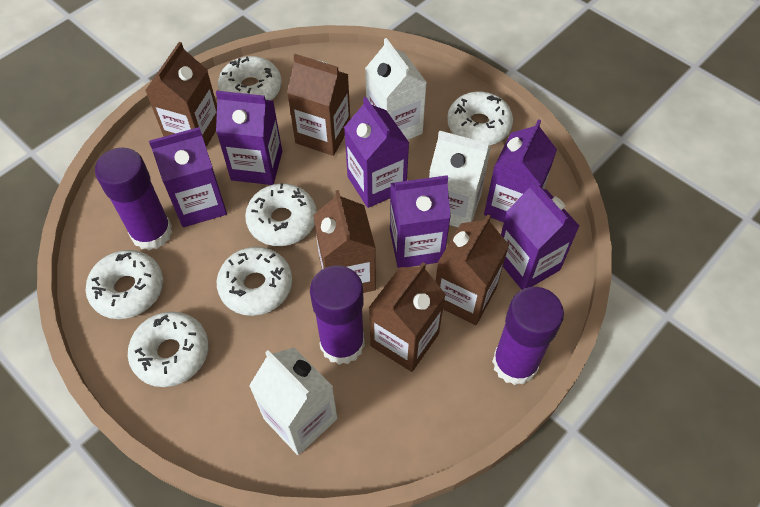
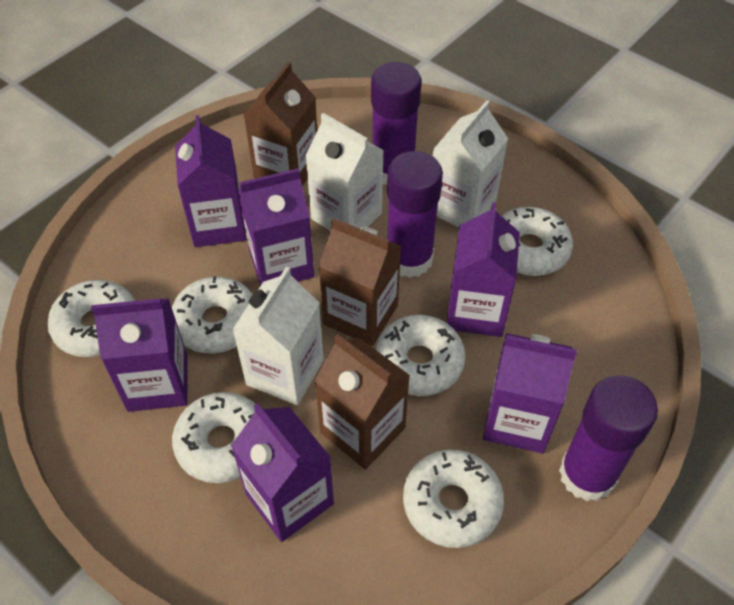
brown carton: 5 -> 3

